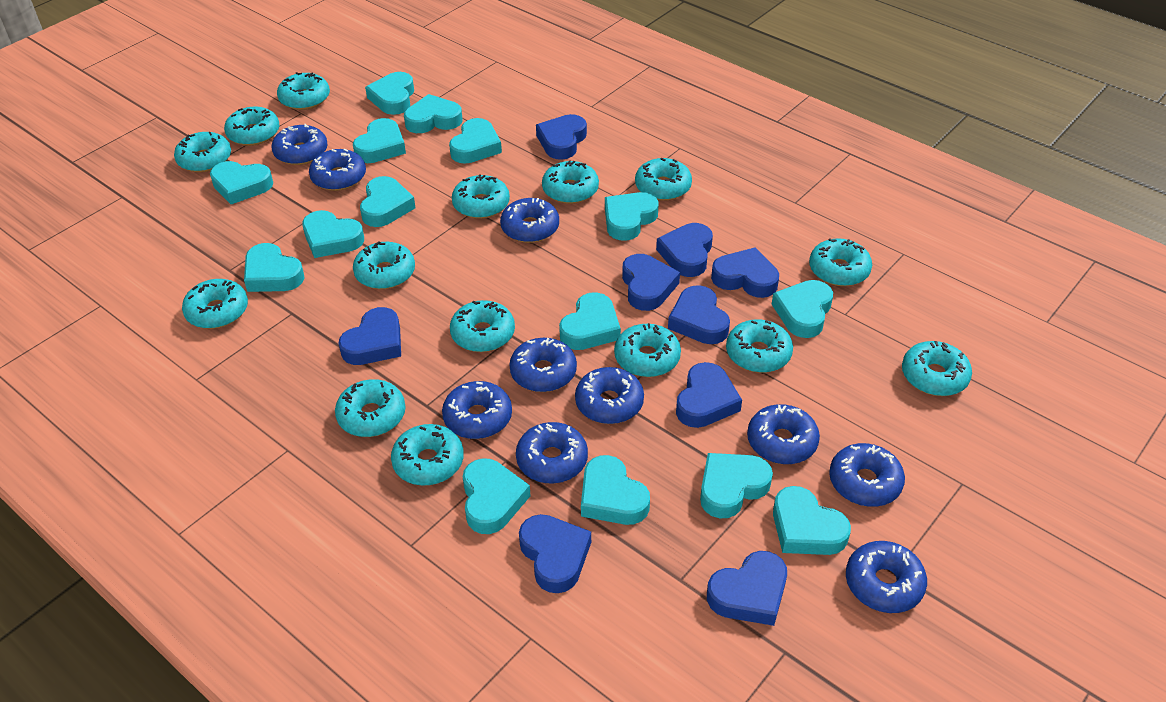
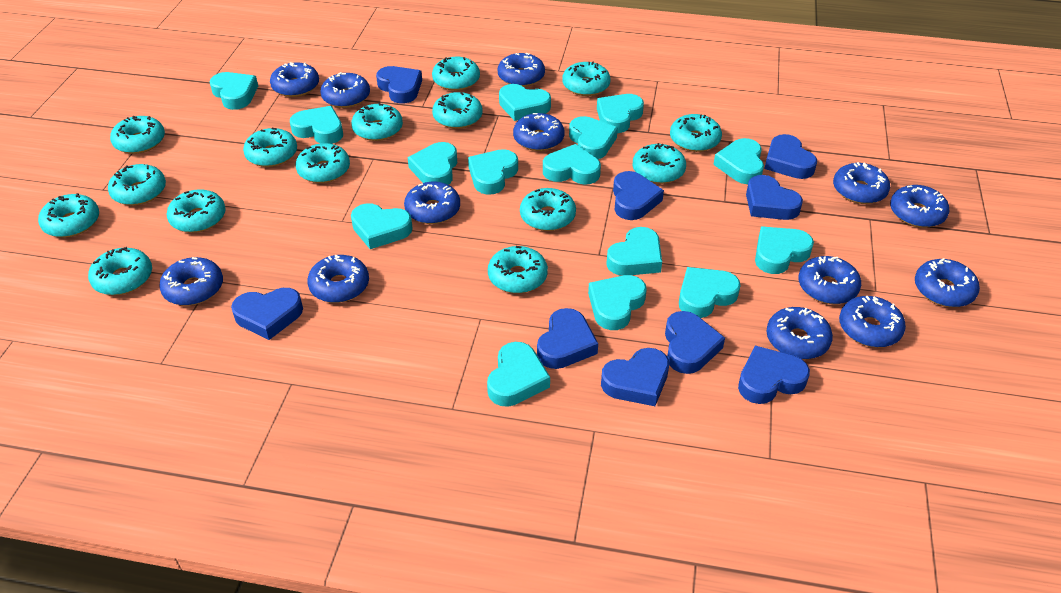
blue donut: 10 -> 13

